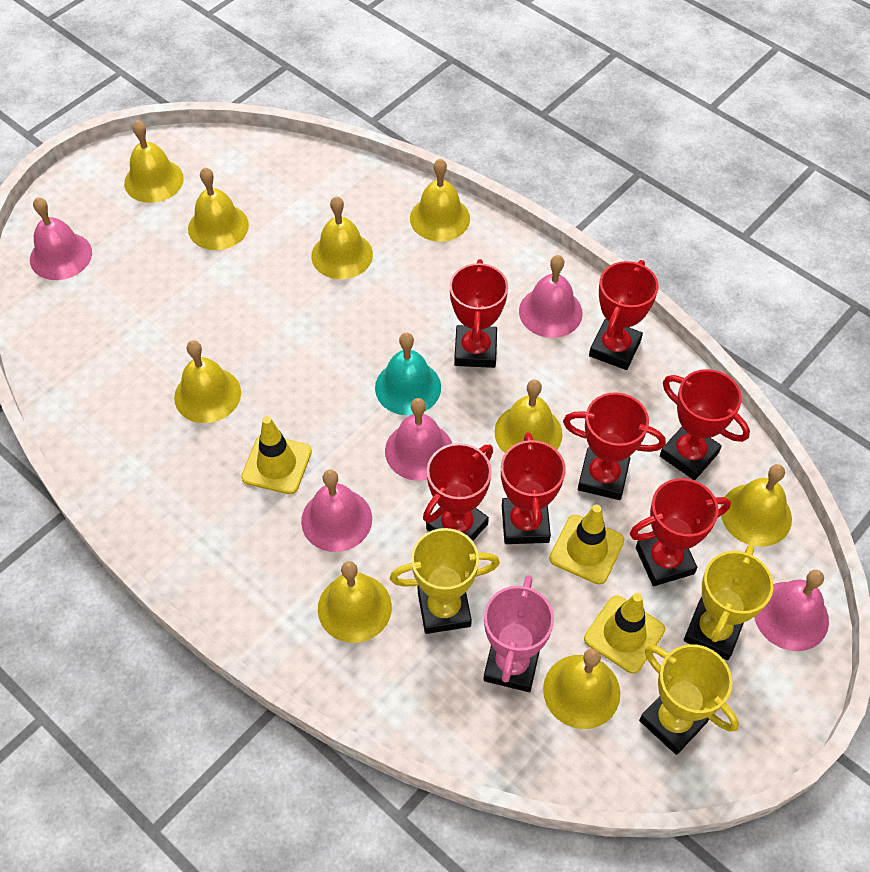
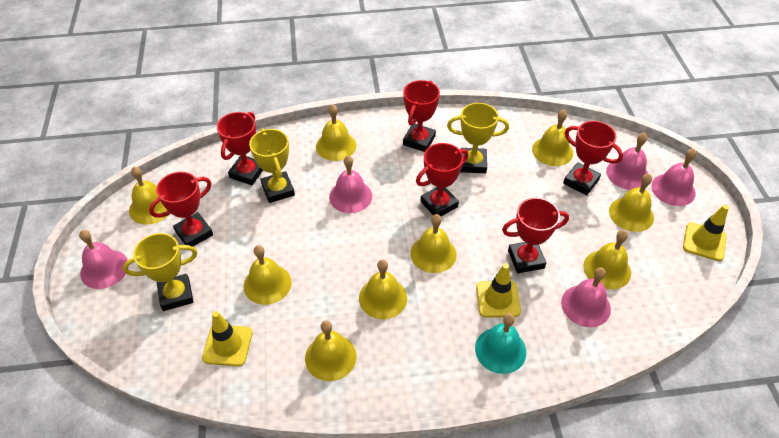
pink trophy: 1 -> 0
red trophy: 7 -> 6

